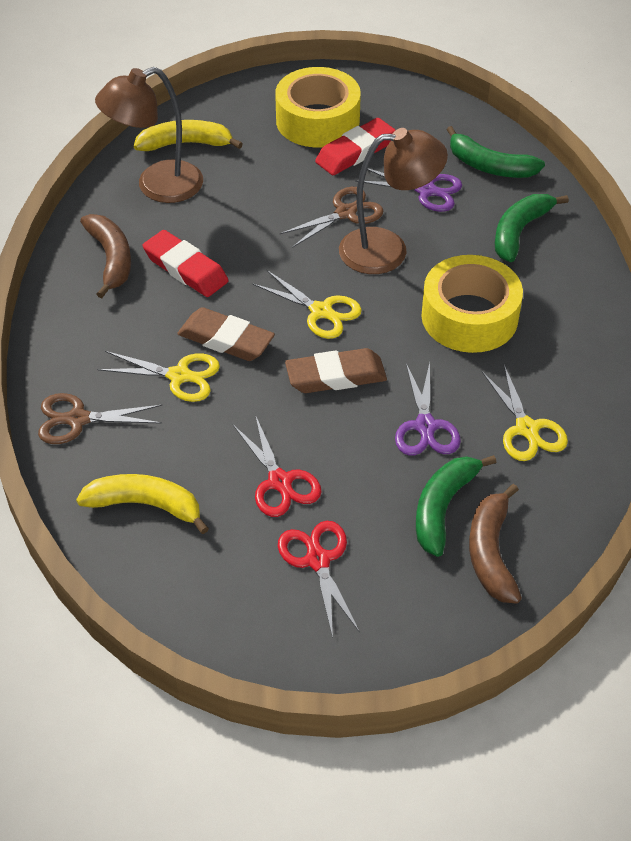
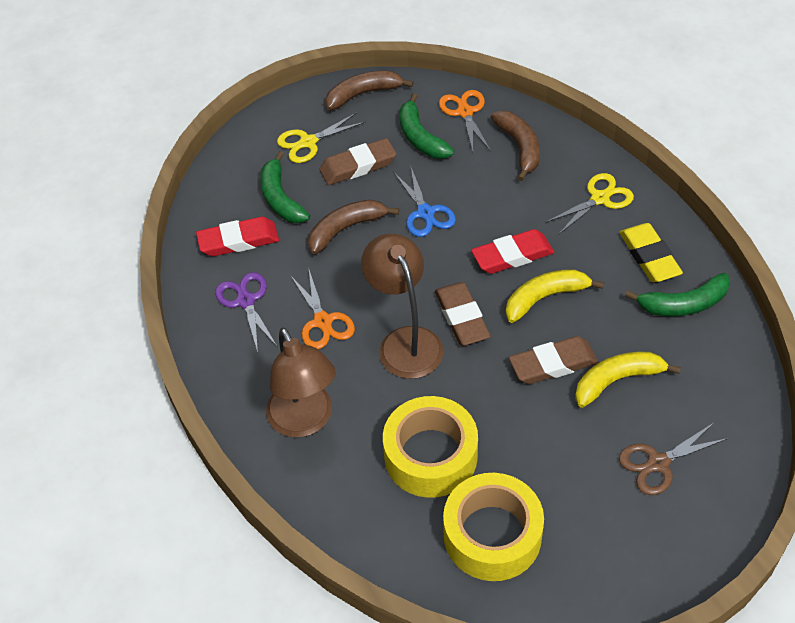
blue scissors: 0 -> 1
brown banana: 2 -> 3
brown eraser: 2 -> 3
brown scissors: 2 -> 1
orange scissors: 0 -> 2
purple scissors: 2 -> 1
red scissors: 2 -> 0
yellow eraser: 0 -> 1
yellow scissors: 3 -> 2

